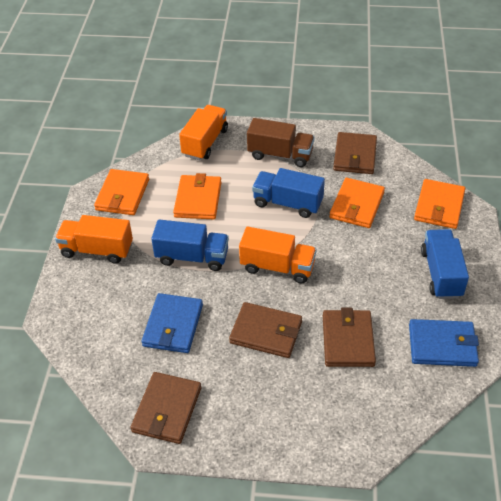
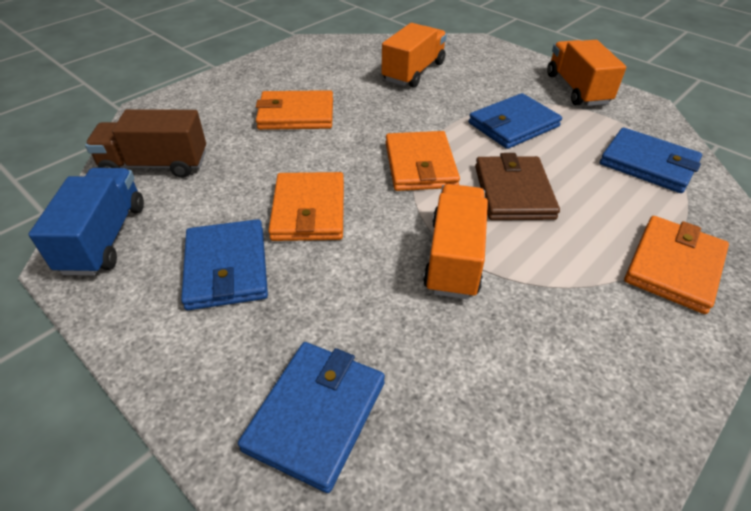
blue truck: 3 -> 1
blue wallet: 2 -> 4
brown wallet: 4 -> 1

